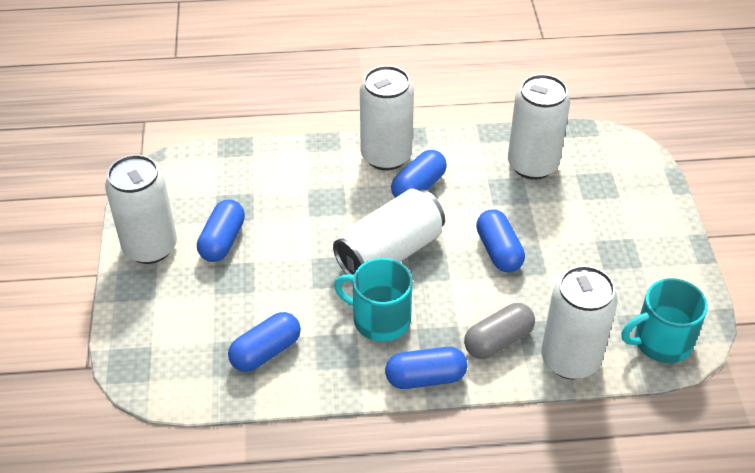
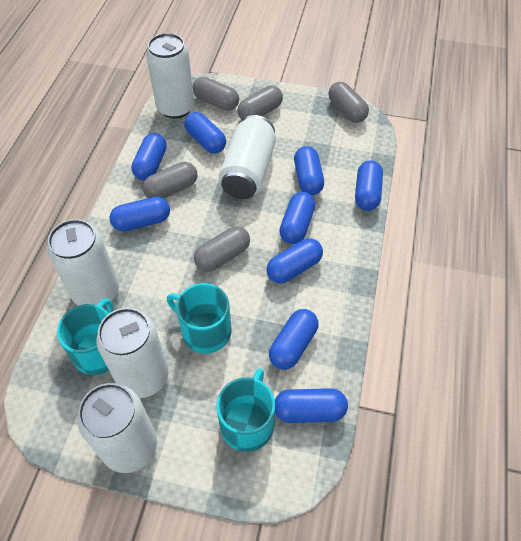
blue capsule: 5 -> 9
grey capsule: 1 -> 5
turquoise mug: 2 -> 3

